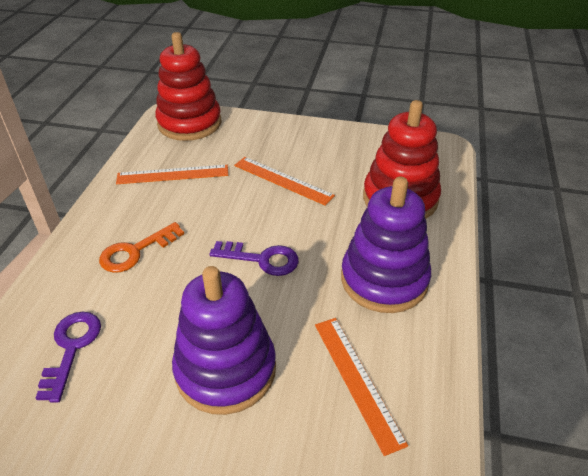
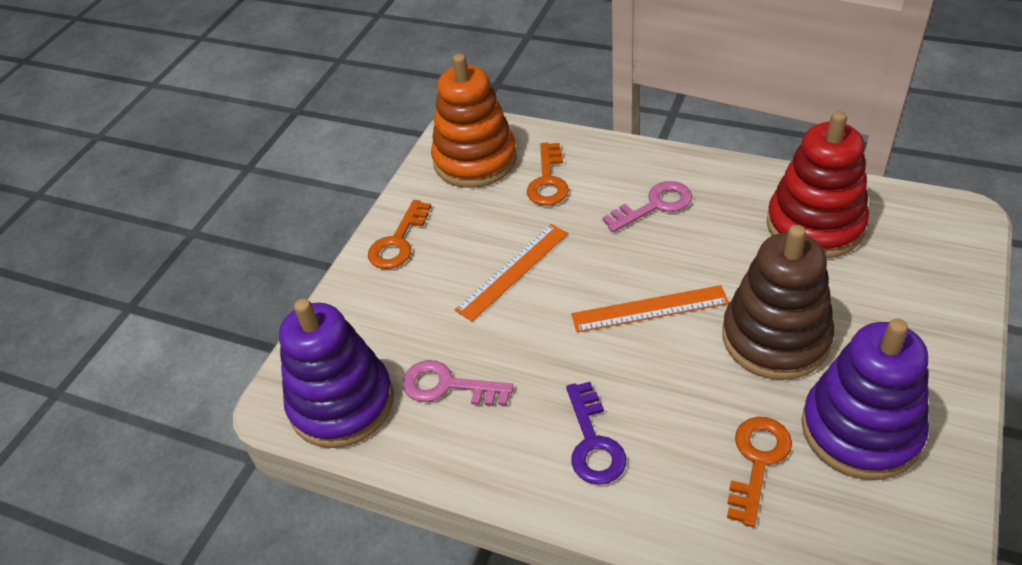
brown stacking toy: 0 -> 1
orange key: 1 -> 3
orange ruler: 3 -> 2
orange stacking toy: 0 -> 1
pink key: 0 -> 2
purple key: 2 -> 1
red stacking toy: 2 -> 1

